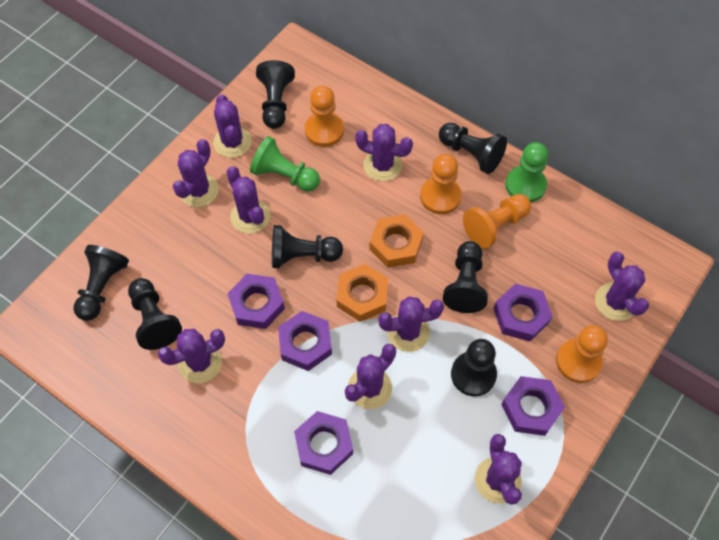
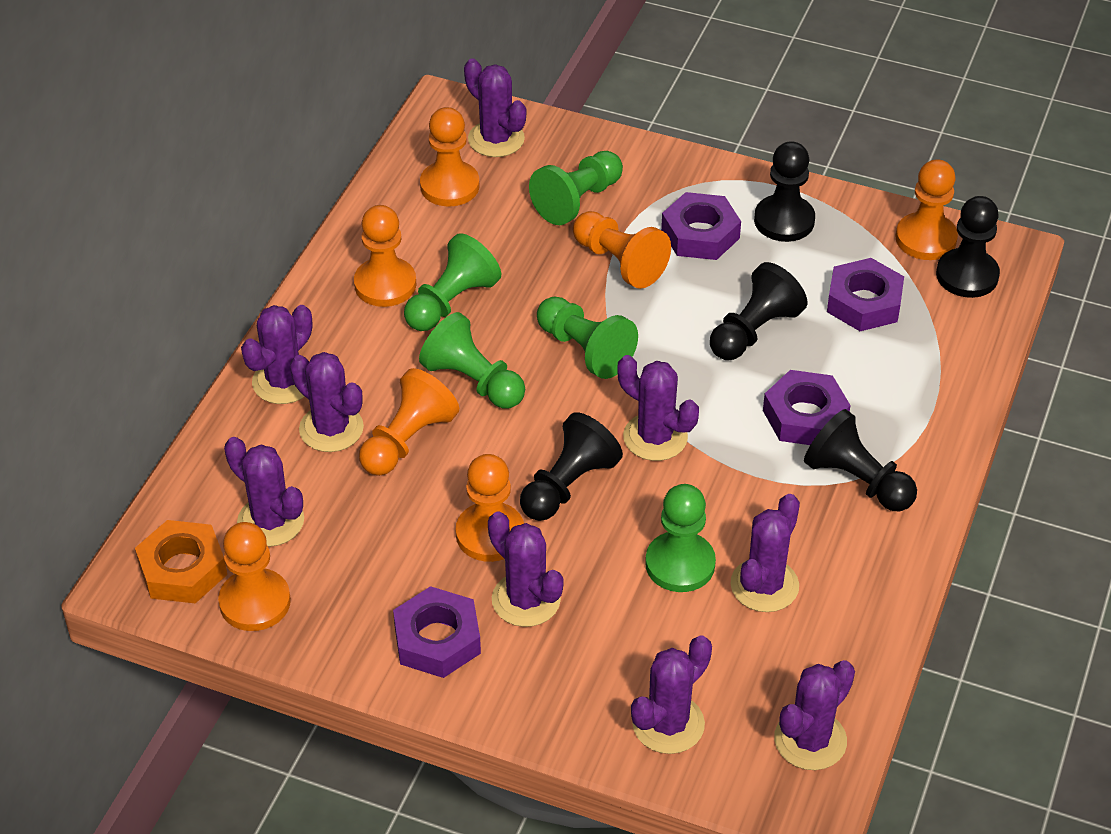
black pawn: 7 -> 5
green pawn: 2 -> 5
orange nut: 2 -> 1
orange pawn: 4 -> 7
purple nut: 5 -> 4

